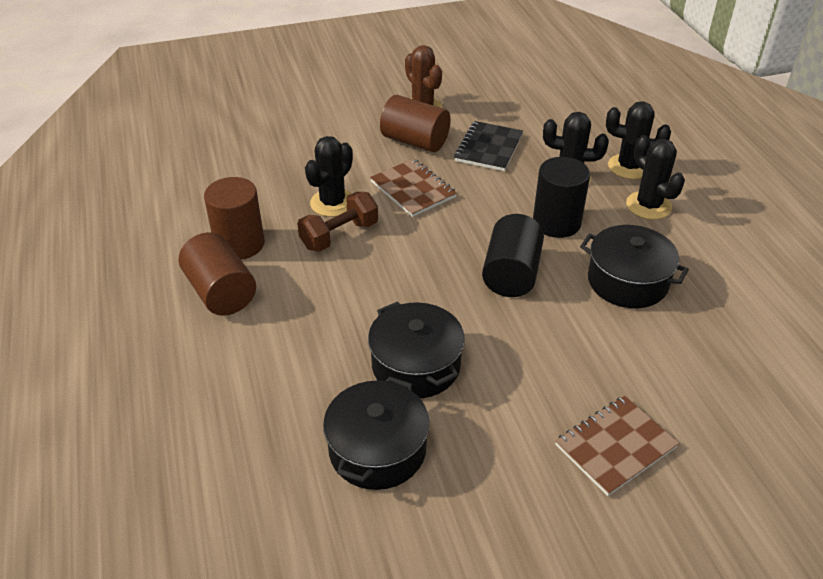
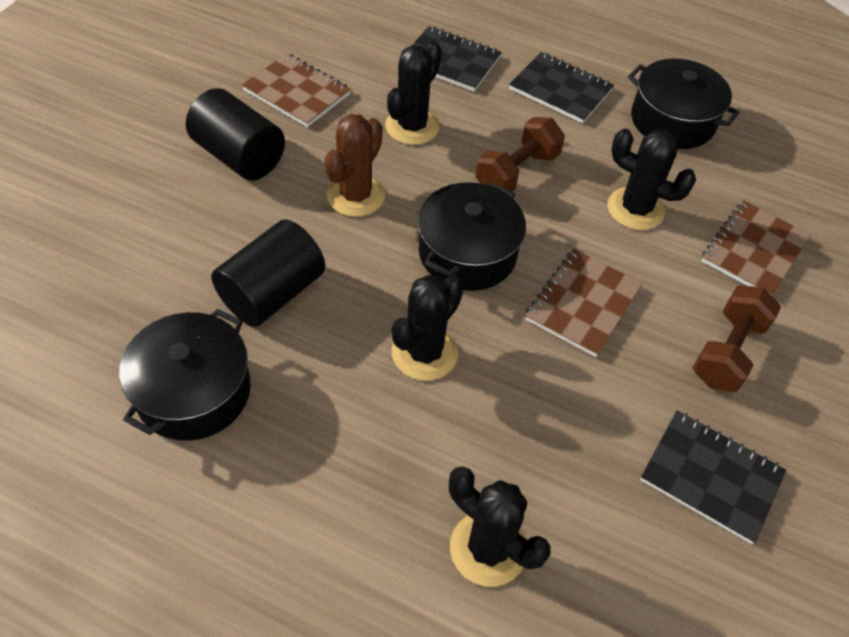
black notebook: 1 -> 3
brown cylinder: 3 -> 0
brown dumbbell: 1 -> 2
brown notebook: 2 -> 3

